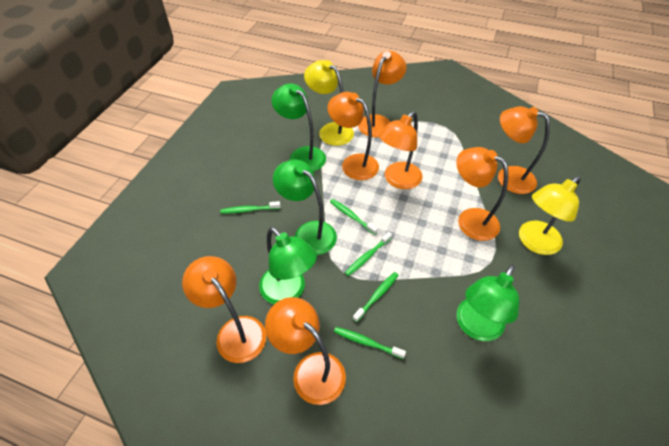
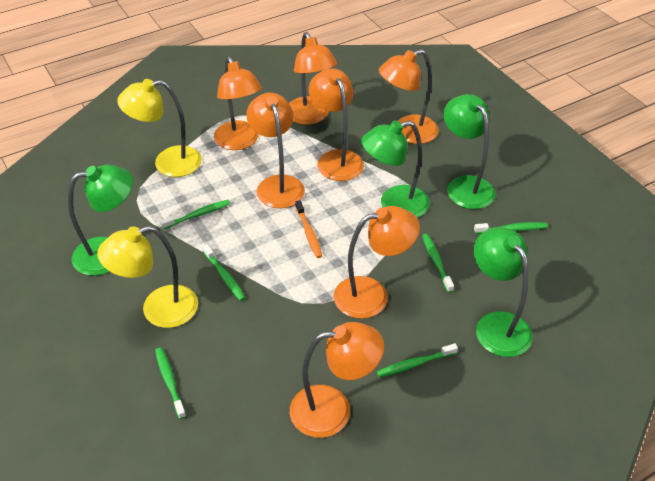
green toothbrush: 5 -> 6
orange toothbrush: 0 -> 1

